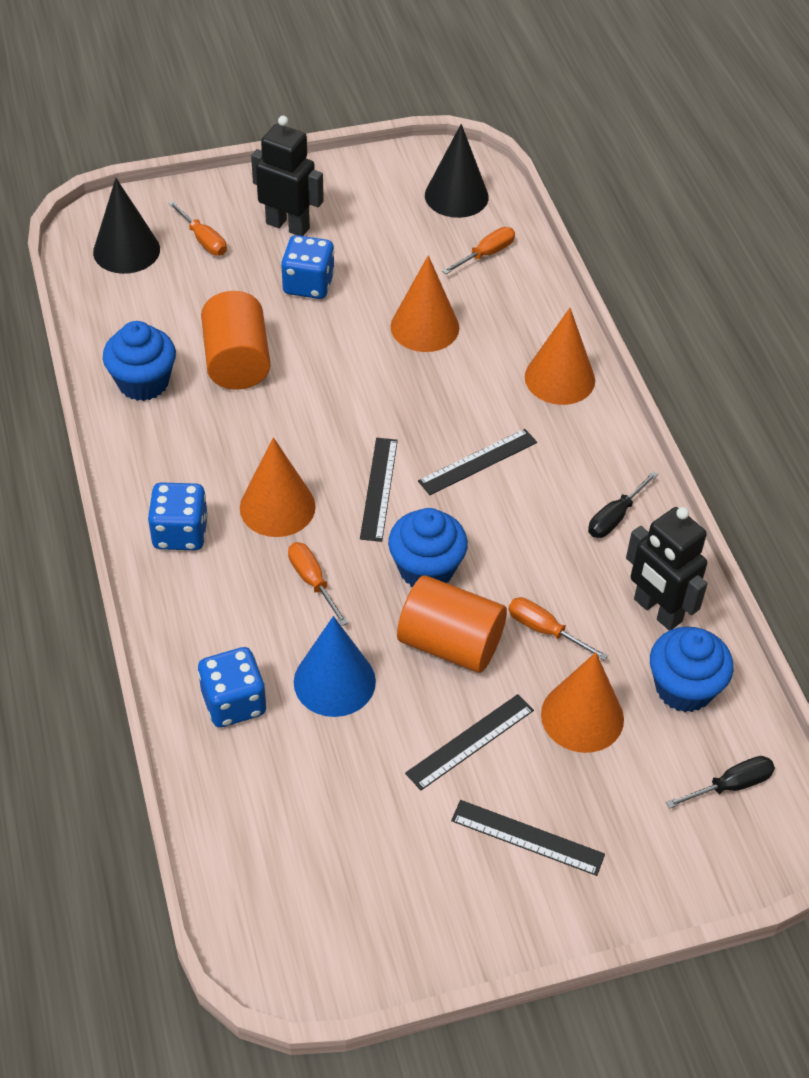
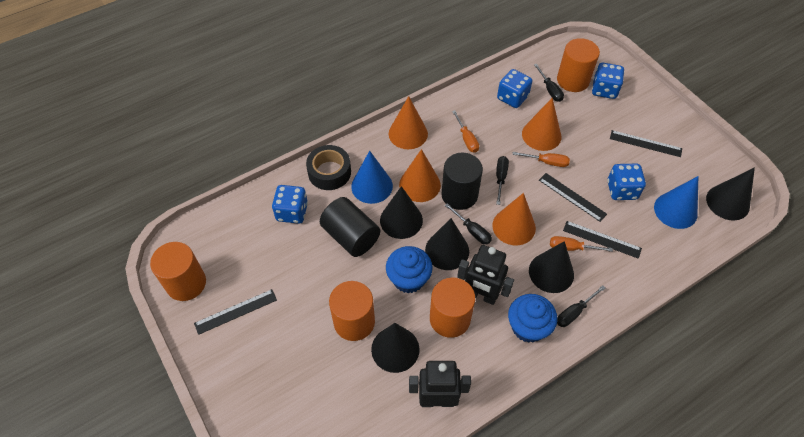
black cone: 2 -> 5
black cylinder: 0 -> 2
black screwdriver: 2 -> 4
black tape: 0 -> 1
blue cone: 1 -> 2
blue cupcake: 3 -> 2
blue dice: 3 -> 4
orange cylinder: 2 -> 4
orange screwdriver: 4 -> 3

